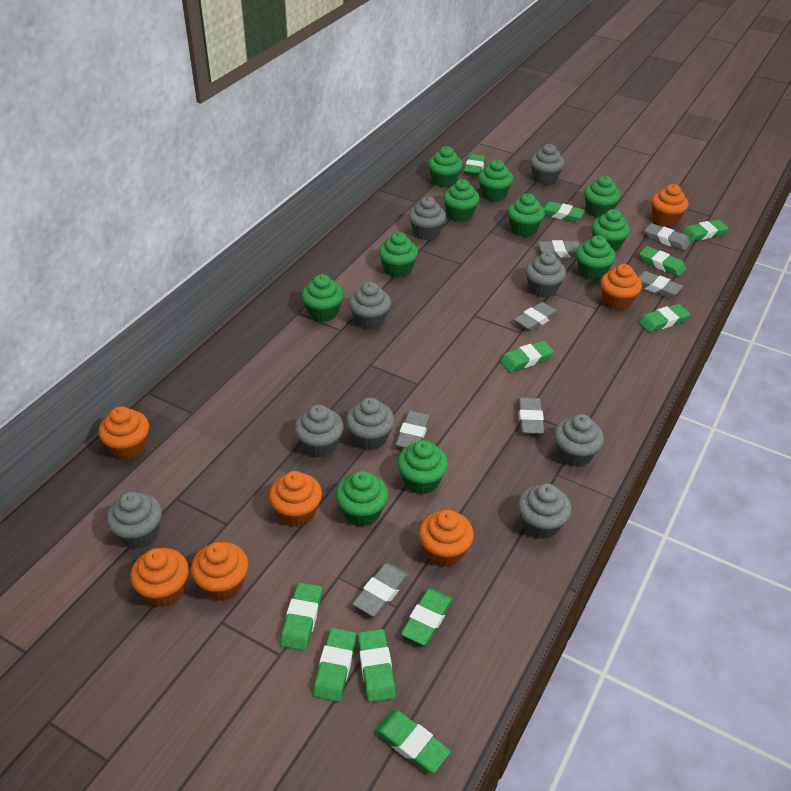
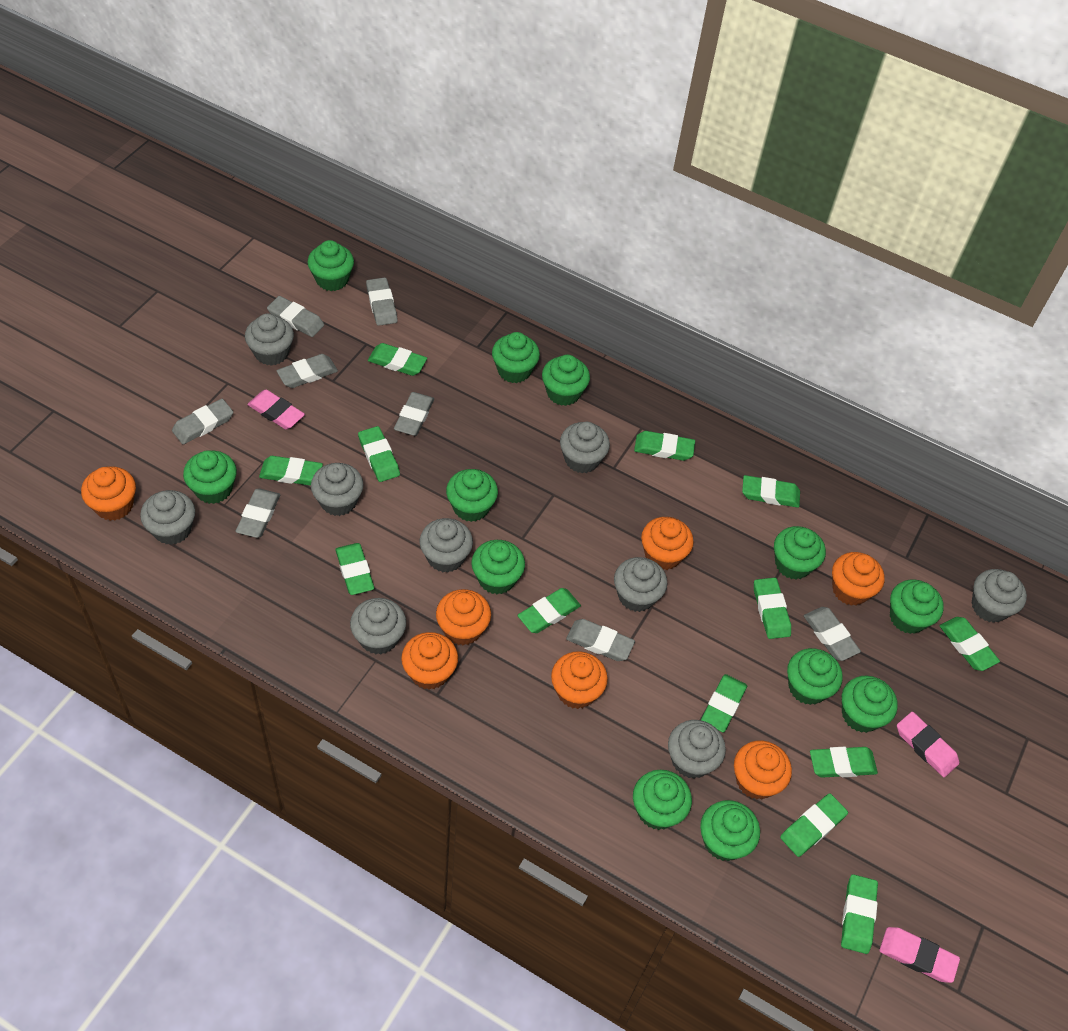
green cupcake: 11 -> 12
green eraser: 11 -> 13
grey eraser: 7 -> 8
pink eraser: 0 -> 3

